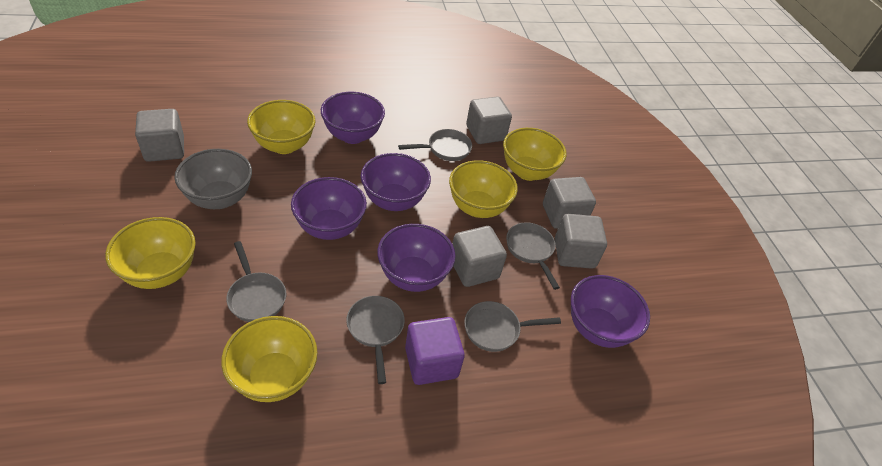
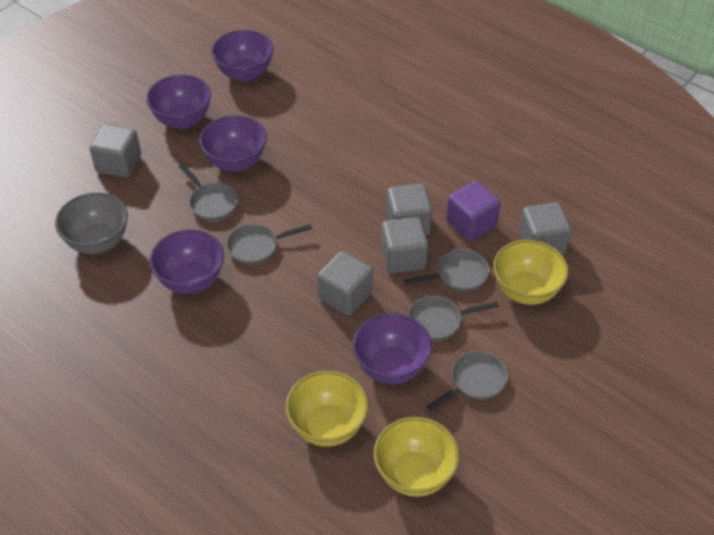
yellow bowl: 5 -> 3

